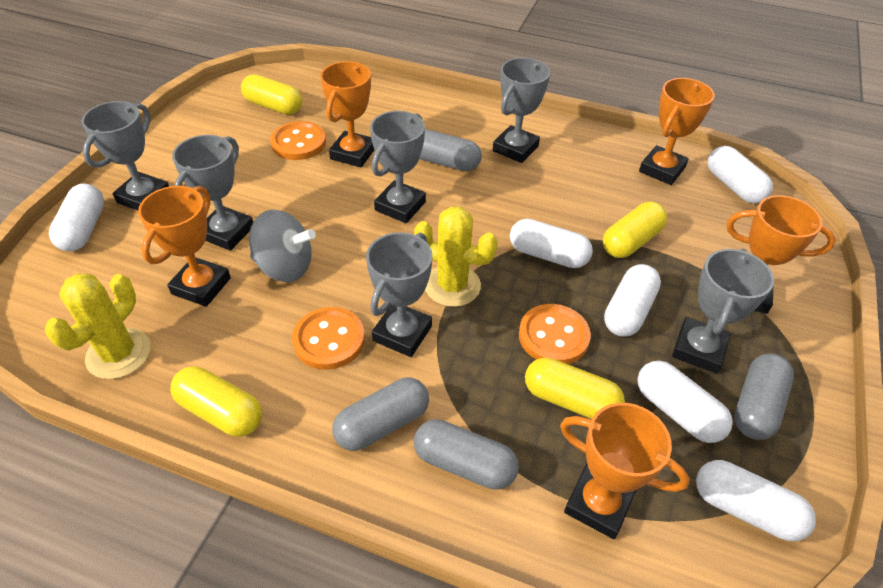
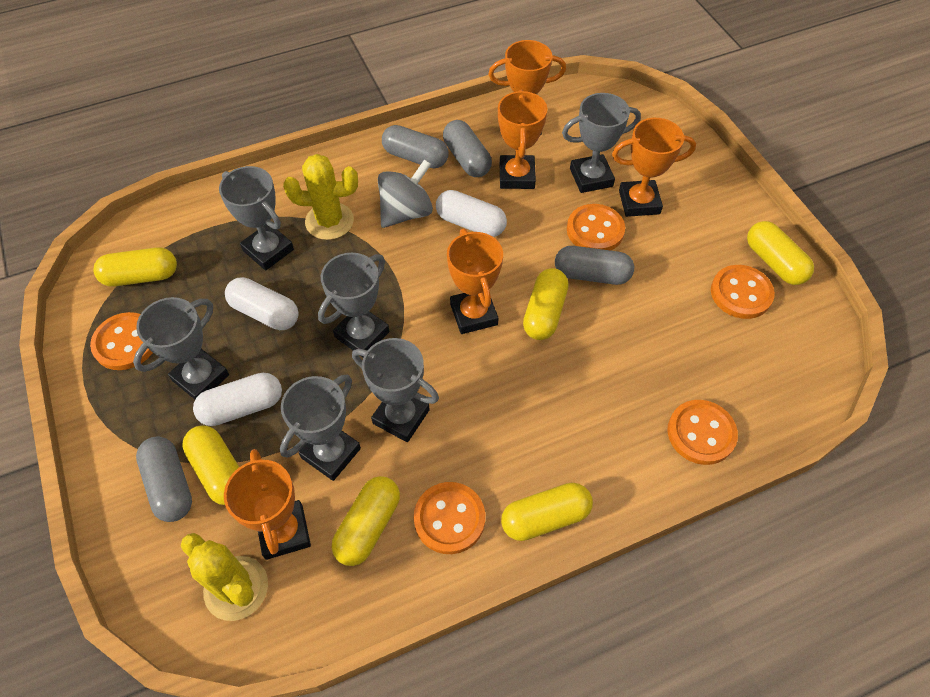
orange button: 3 -> 5
white capsule: 6 -> 3
yellow capsule: 4 -> 6

